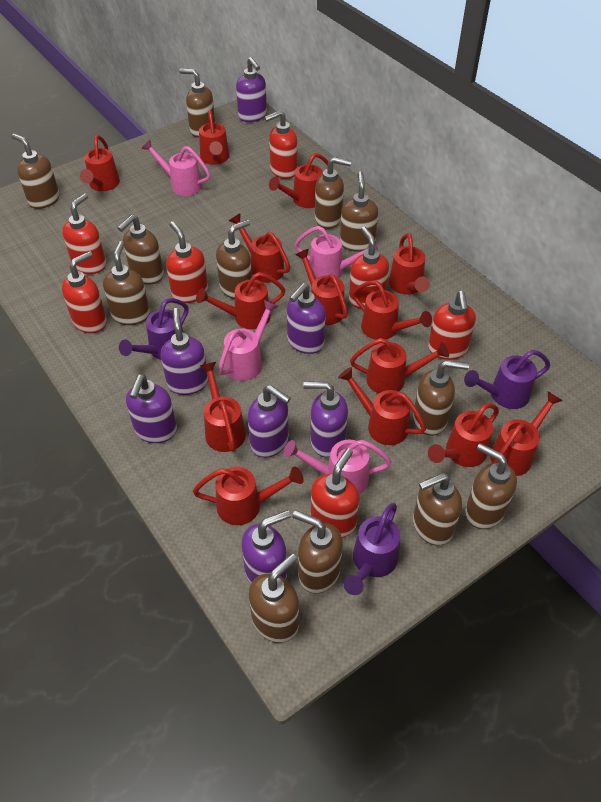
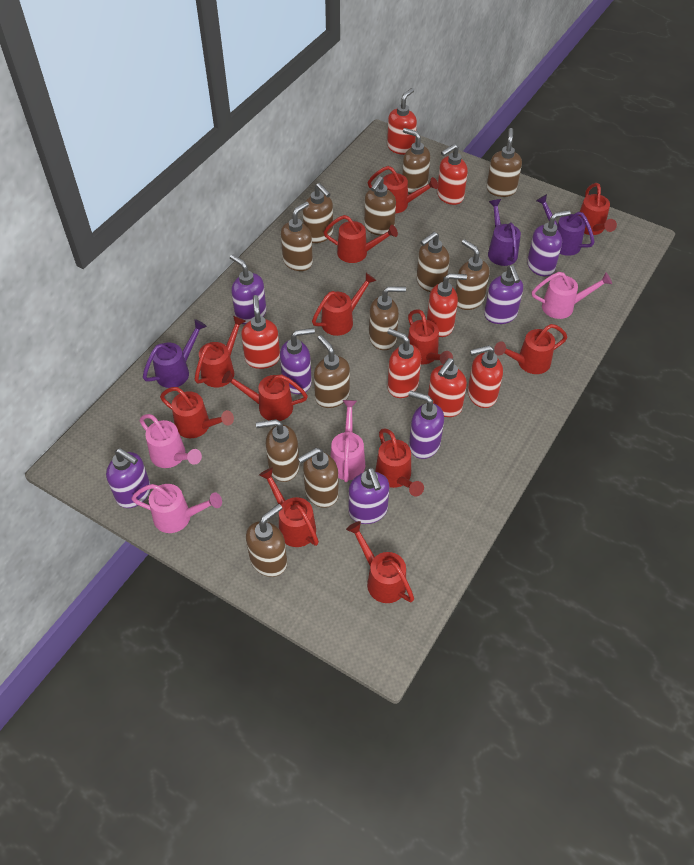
red watering can: 14 -> 12

